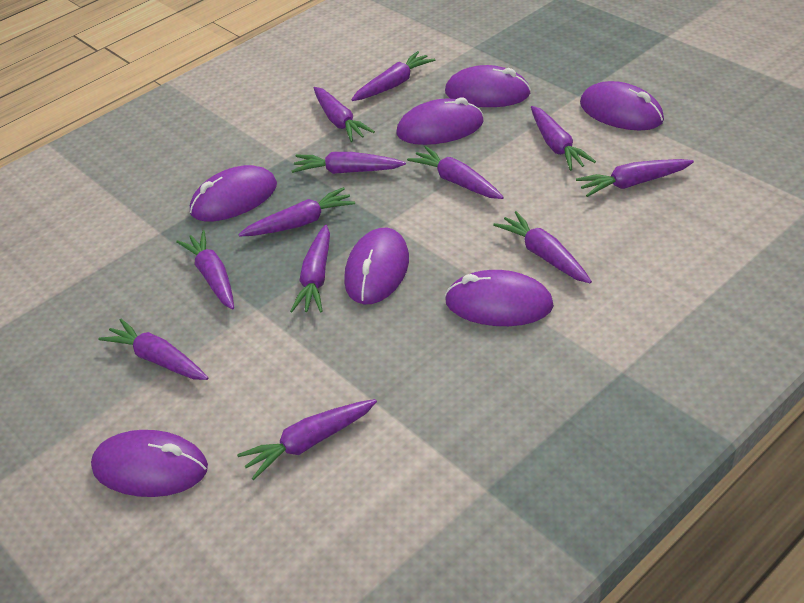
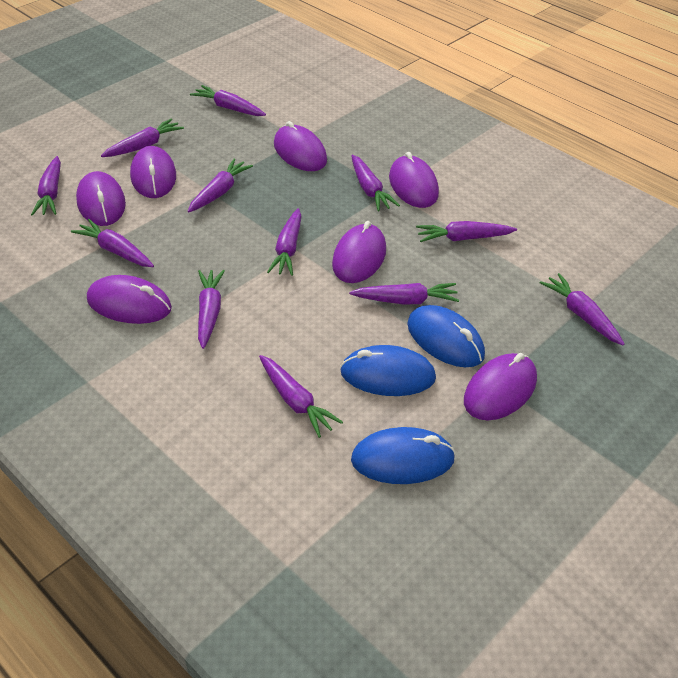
blue mouse: 0 -> 3

